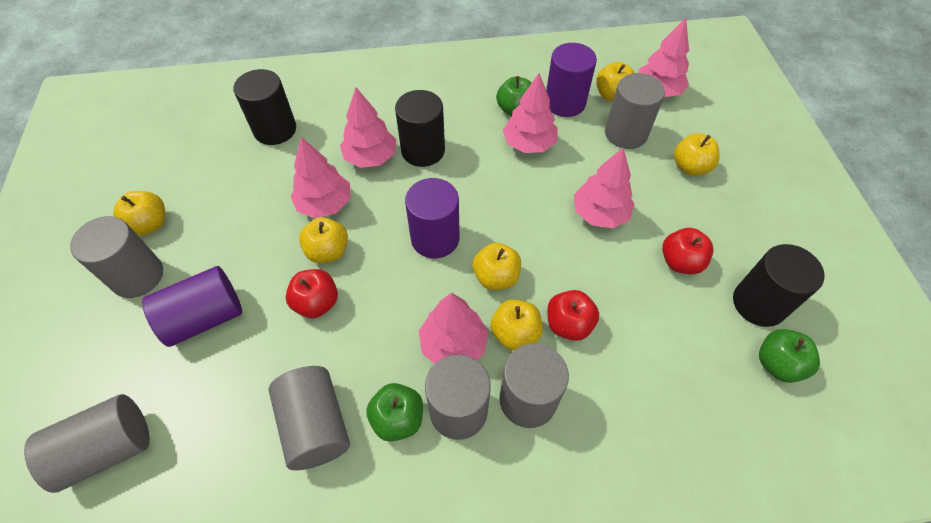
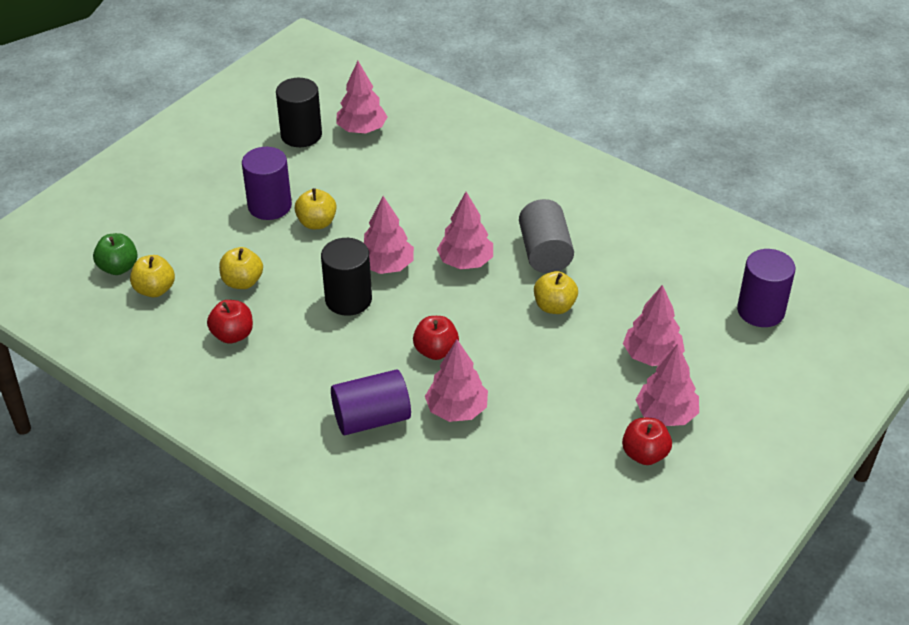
black cylinder: 3 -> 2
green apple: 3 -> 1
grey cylinder: 6 -> 1
yellow apple: 6 -> 4

